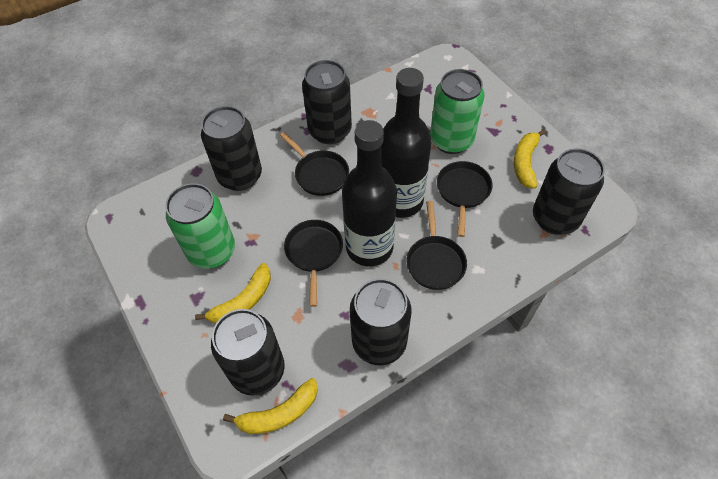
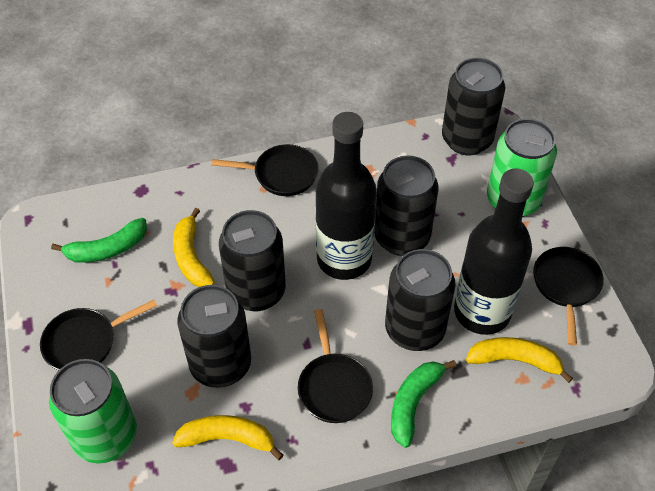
green banana: 0 -> 2

